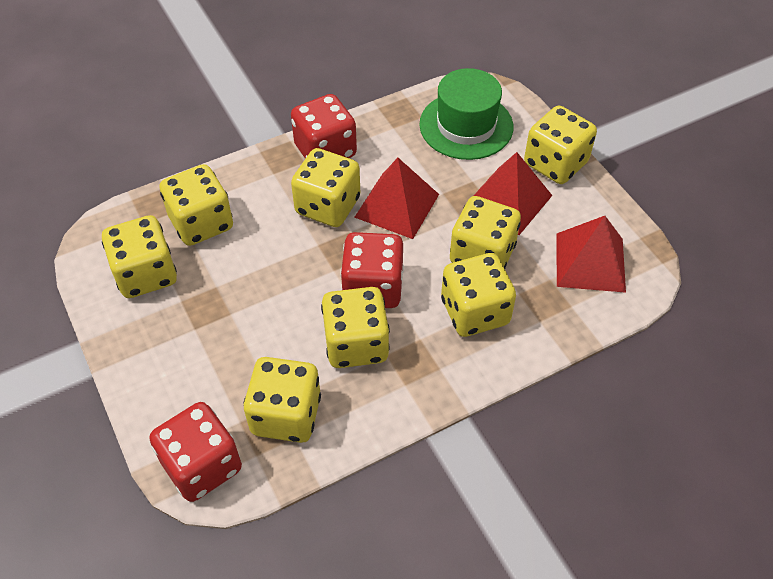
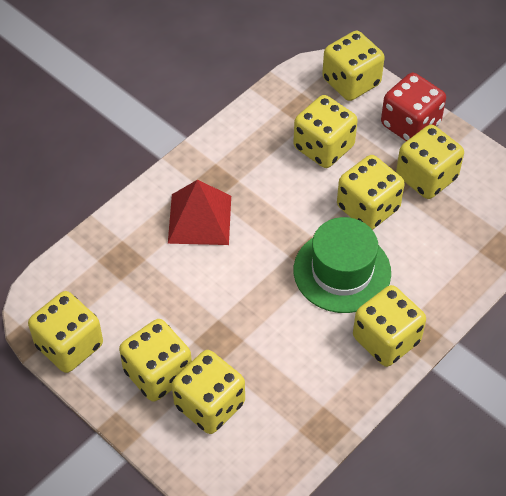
red dice: 3 -> 1
red pyramid: 3 -> 1

